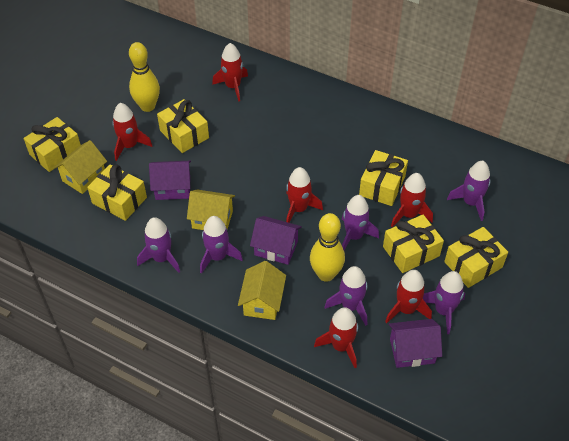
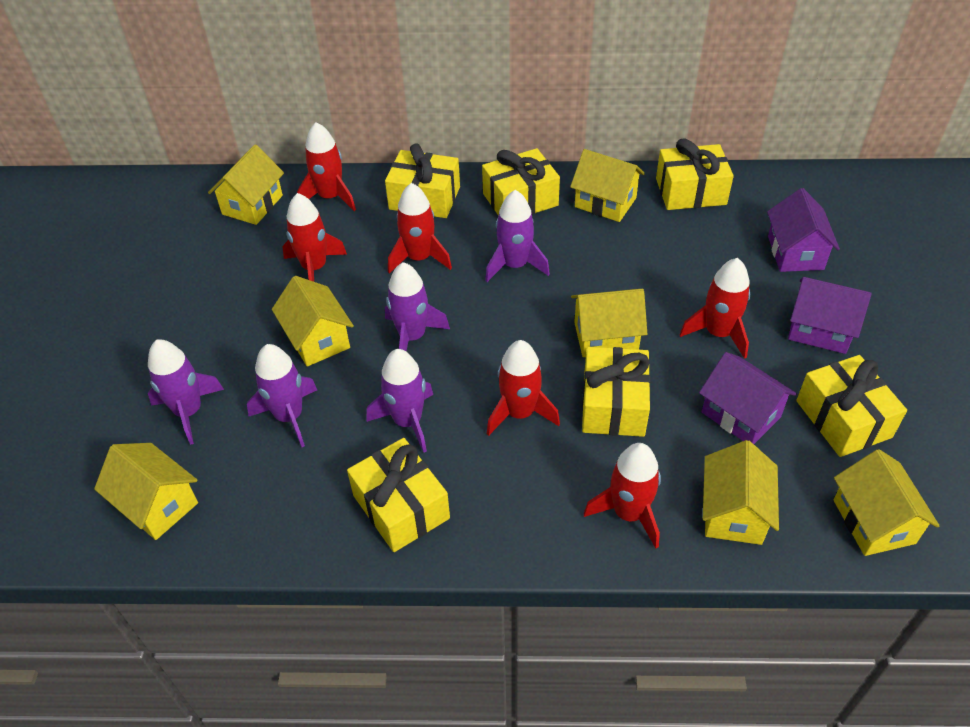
purple rocket: 6 -> 5
yellow bowling pin: 2 -> 0
yellow house: 3 -> 7

